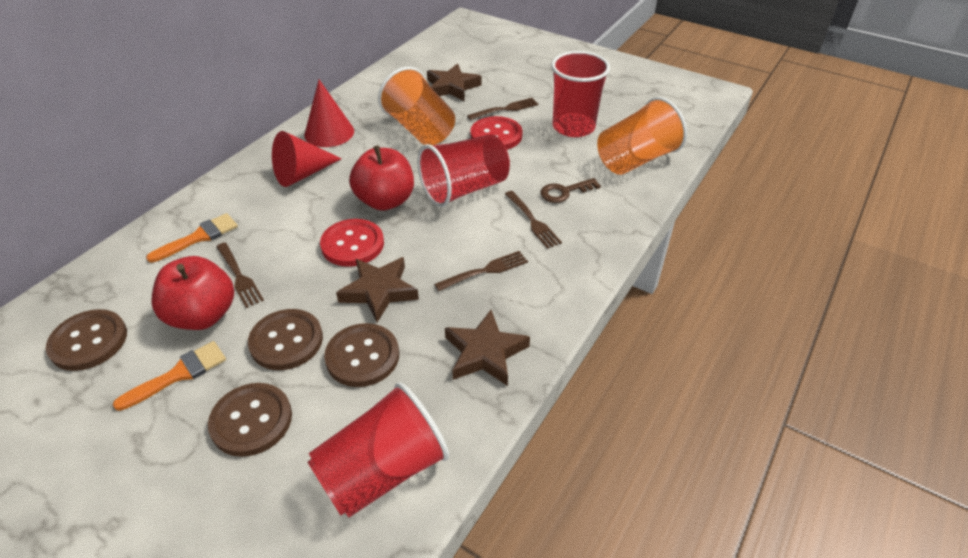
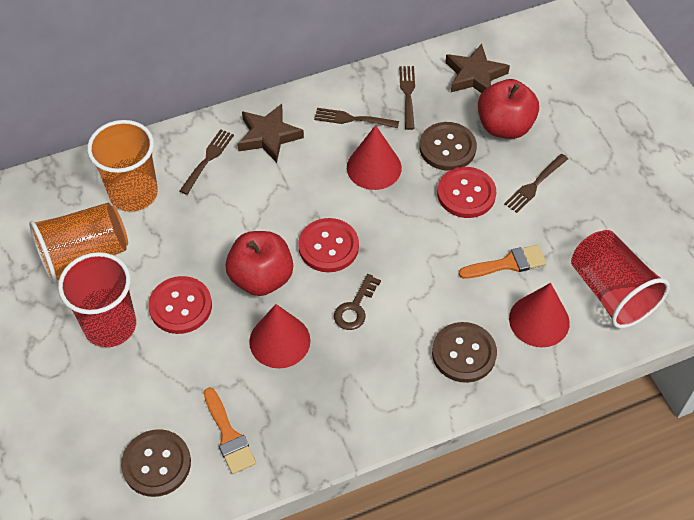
brown button: 4 -> 3
brown star: 3 -> 2
red button: 2 -> 3
red cone: 2 -> 3
red cup: 3 -> 2

